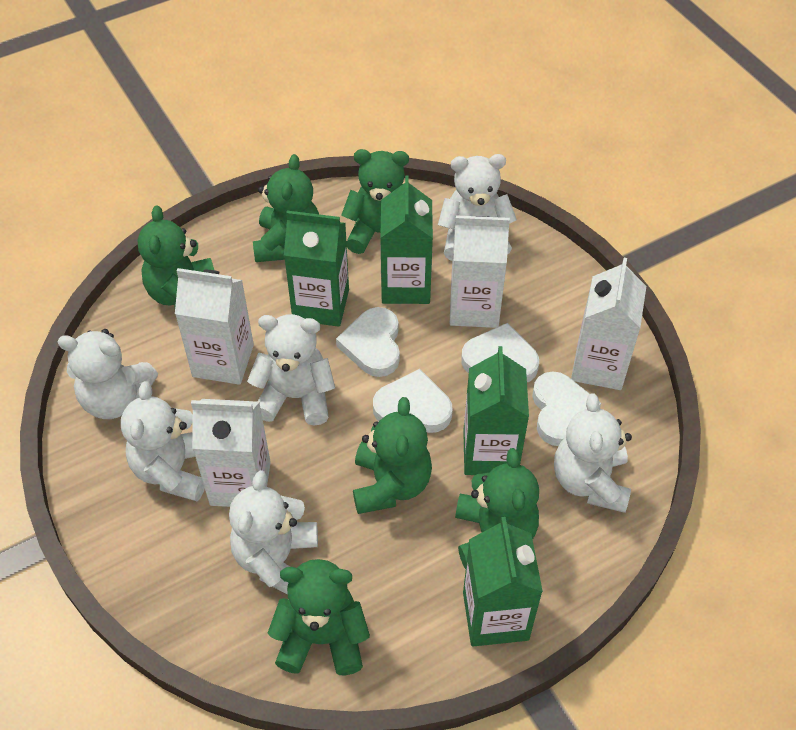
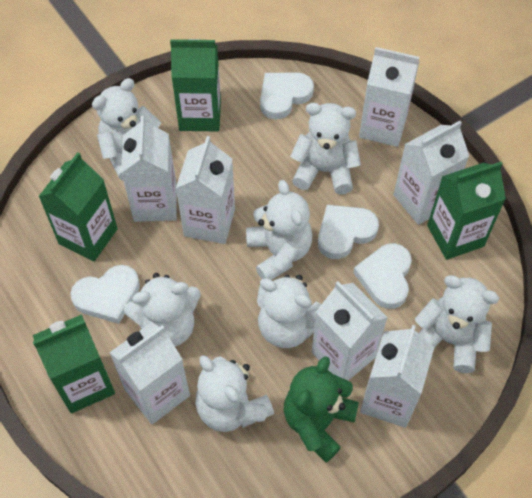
green teddy bear: 6 -> 1
white carton: 4 -> 7
white teddy bear: 6 -> 7

